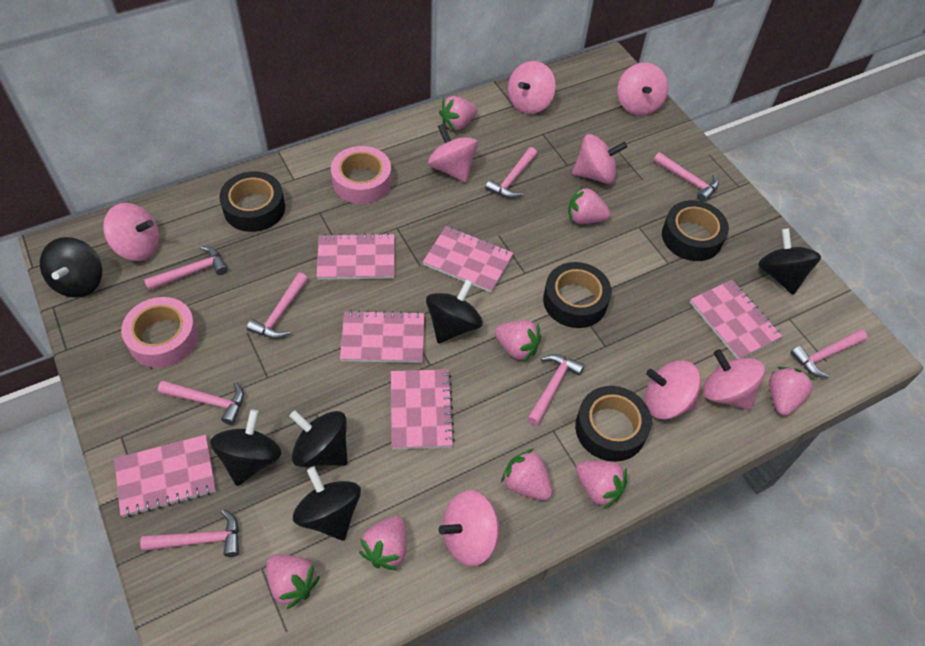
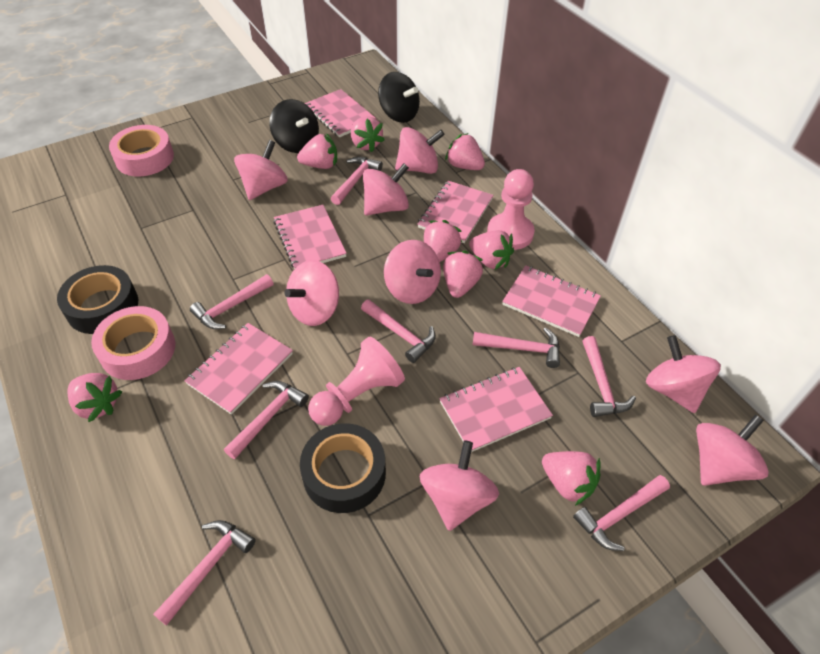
black spinning top: 6 -> 2
black tape: 4 -> 2
pink pawn: 0 -> 2

